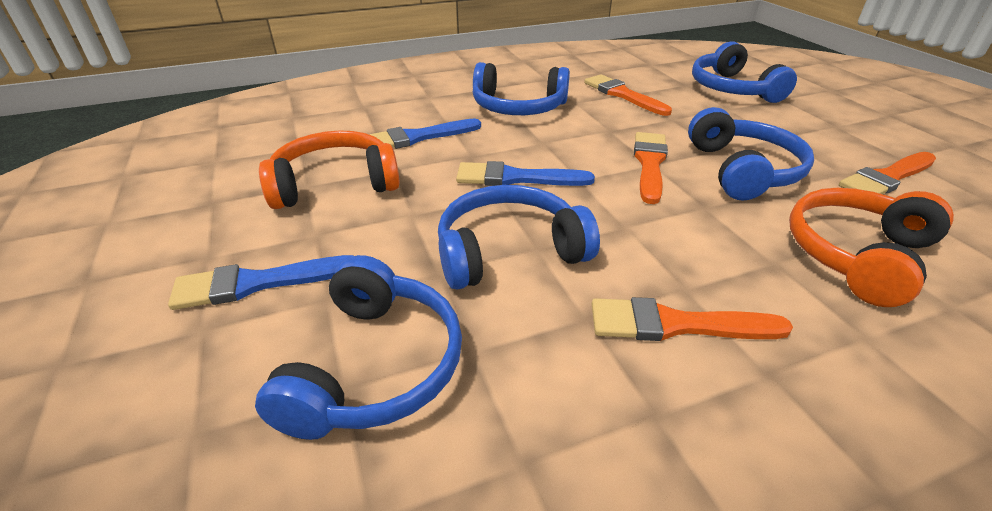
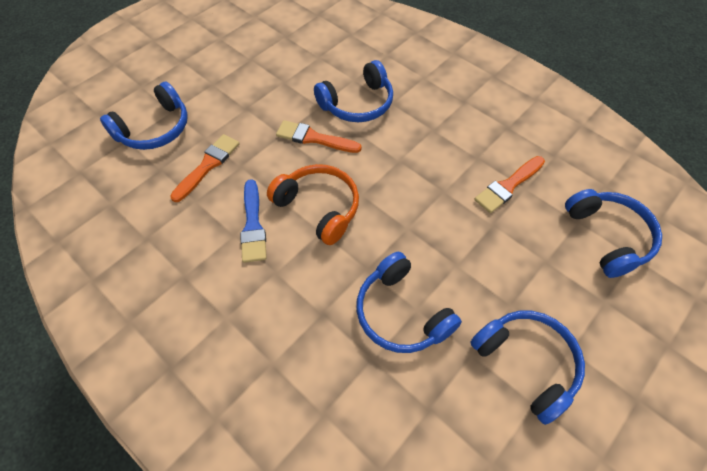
blue brush: 3 -> 1
orange brush: 4 -> 3
orange headphones: 2 -> 1

